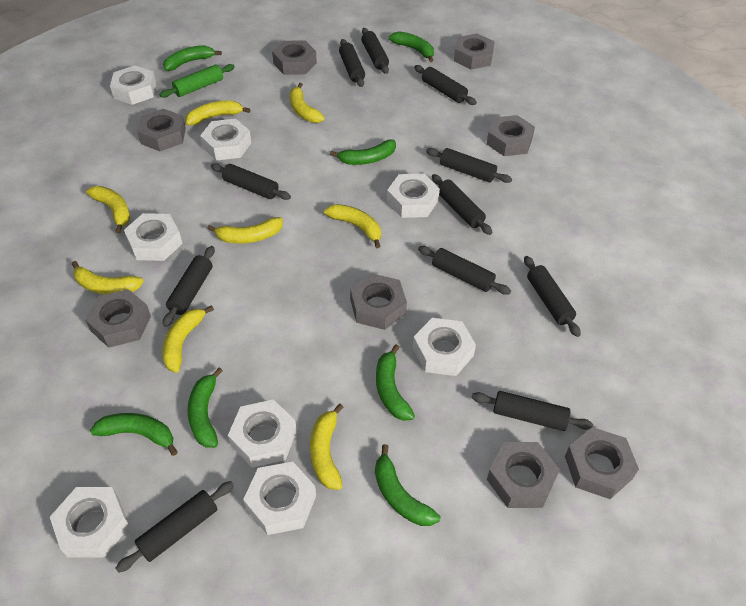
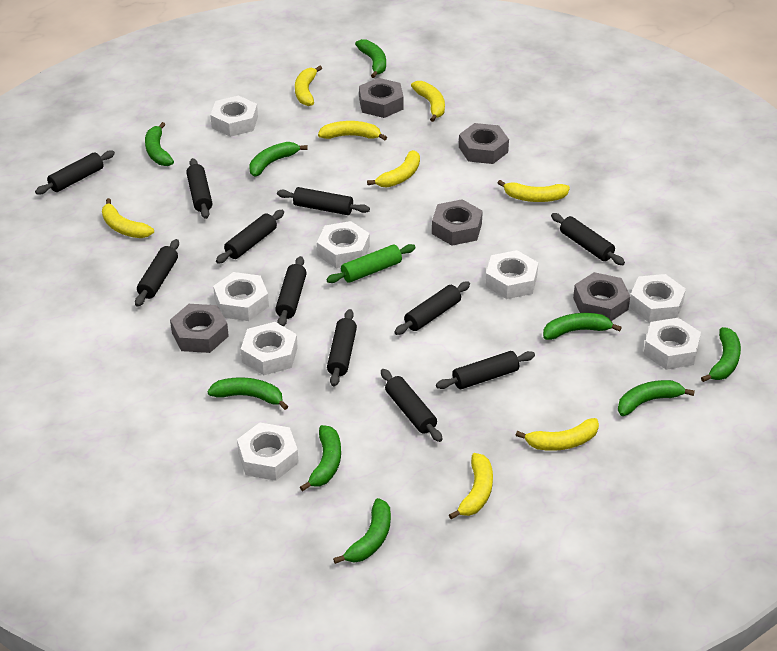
green banana: 7 -> 9
grey nut: 8 -> 5

